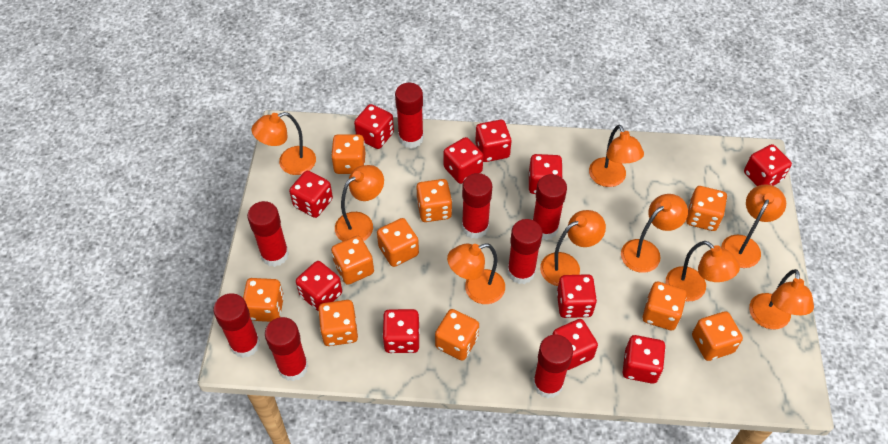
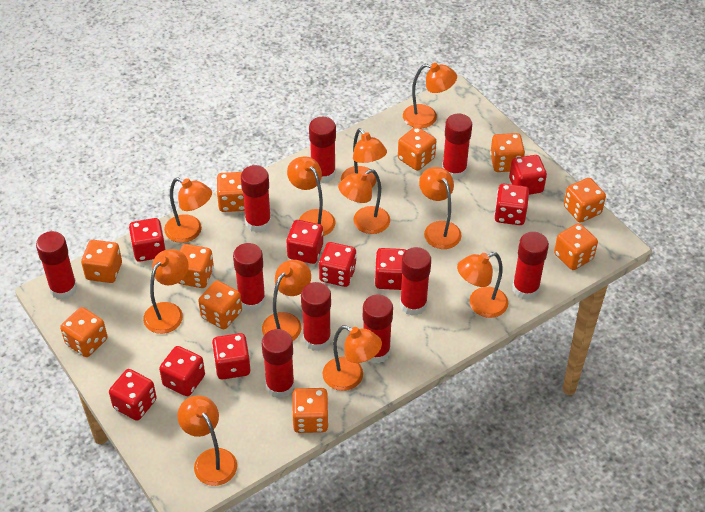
orange lamp: 9 -> 11
red dice: 11 -> 9
red glue stick: 8 -> 10

